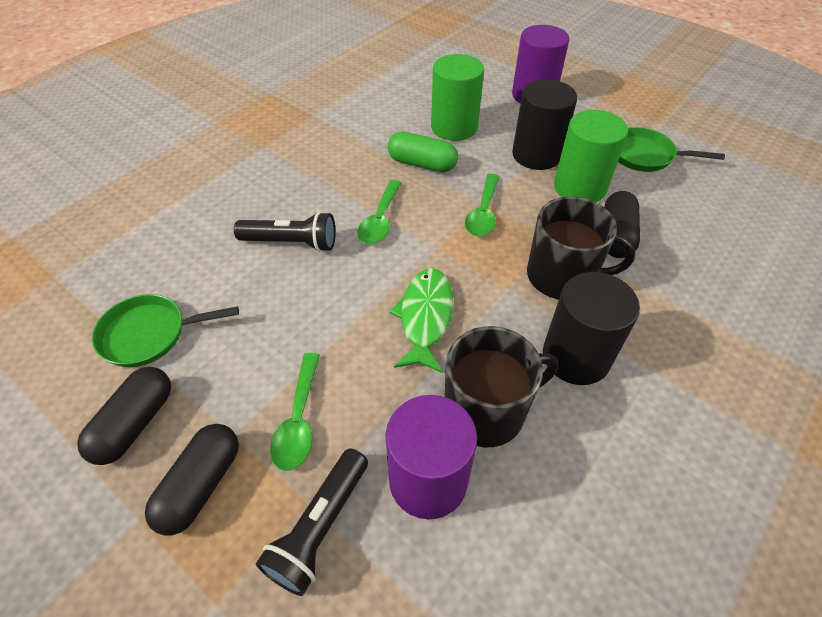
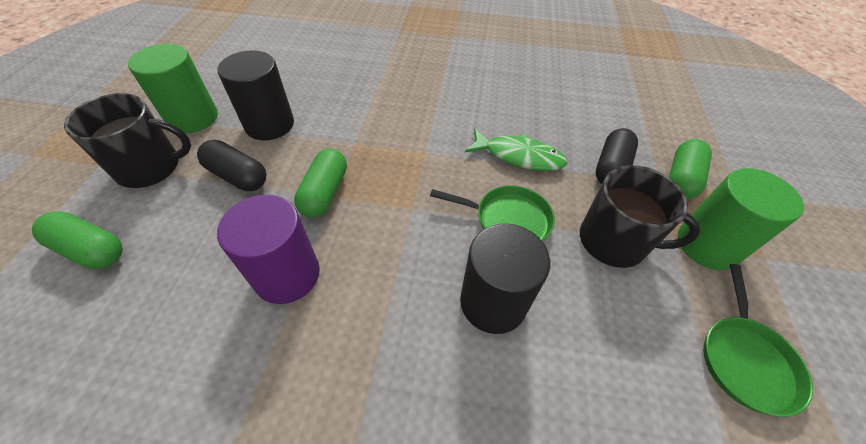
black capsule: 3 -> 2
black flashlight: 2 -> 0
green capsule: 1 -> 3
green spoon: 3 -> 0
purple cylinder: 2 -> 1

